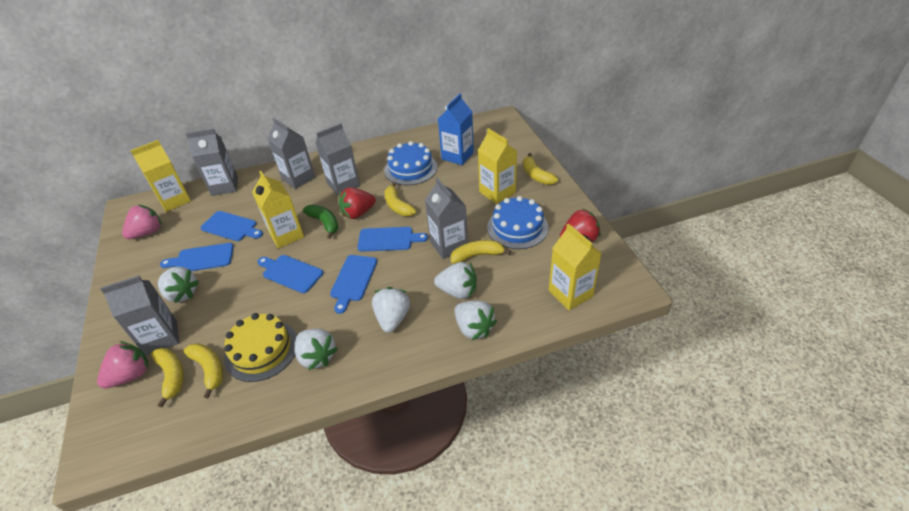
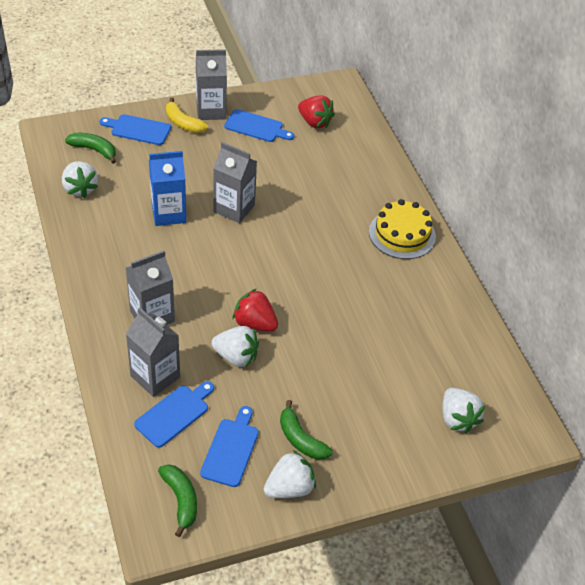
blue cake: 2 -> 0
blue cutting board: 5 -> 4
green banana: 1 -> 3
grey carton: 5 -> 4
pink strawberry: 2 -> 0
white strawberry: 5 -> 4
yellow banana: 5 -> 1
yellow carton: 4 -> 0

